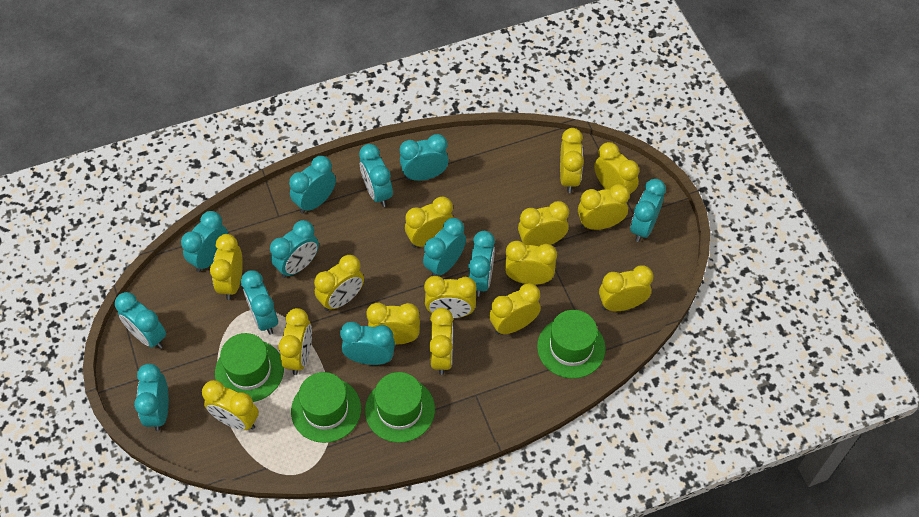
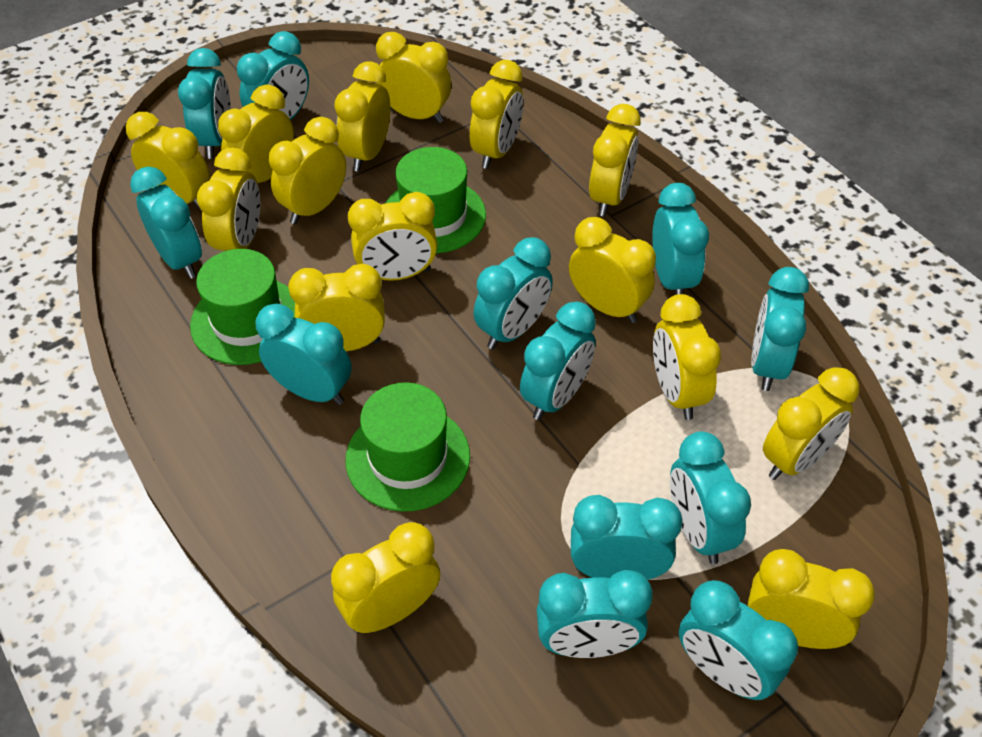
green hat: 4 -> 3

